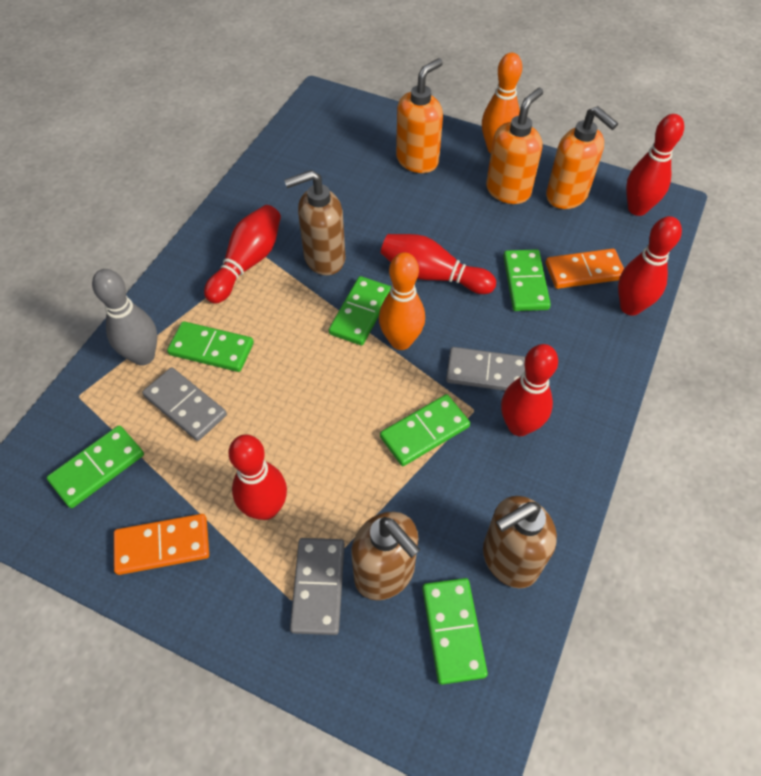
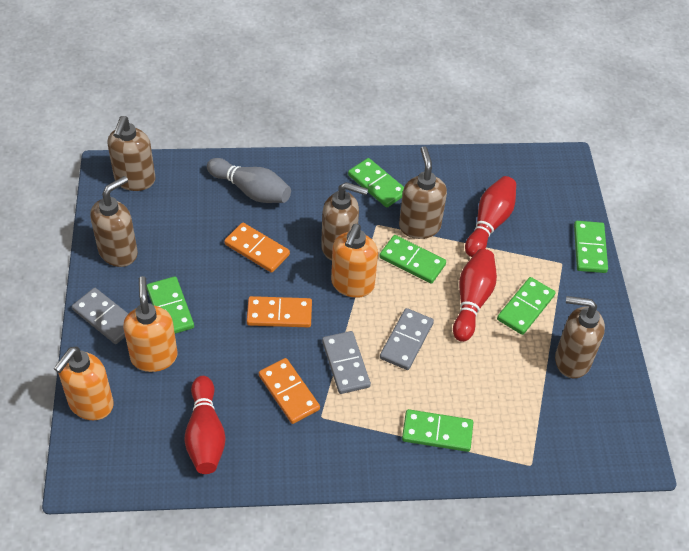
brown soap dispenser: 3 -> 5
orange bowling pin: 2 -> 0
orange domino: 2 -> 3
red bowling pin: 6 -> 3

